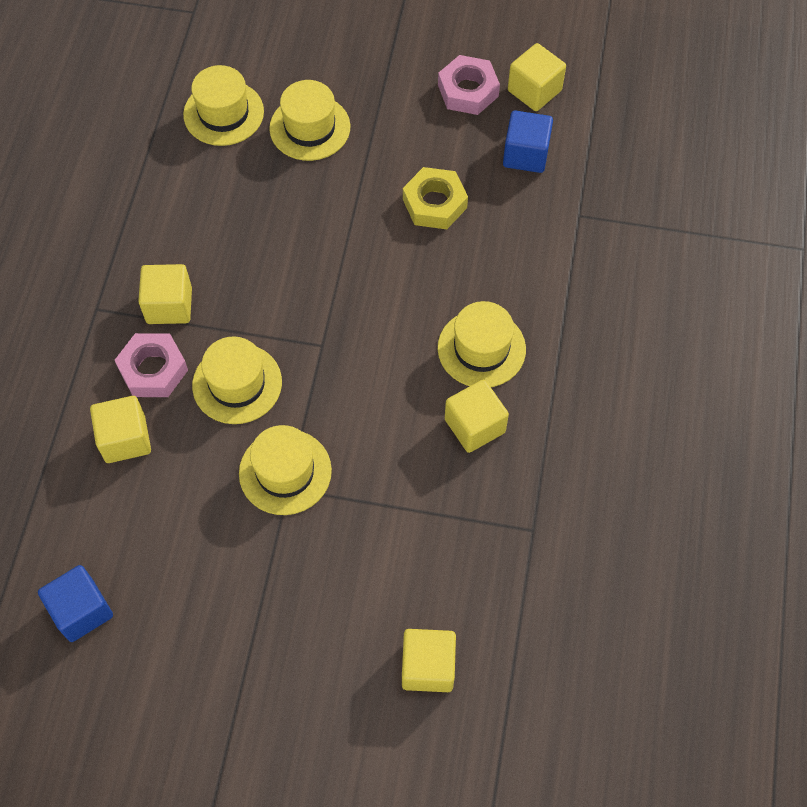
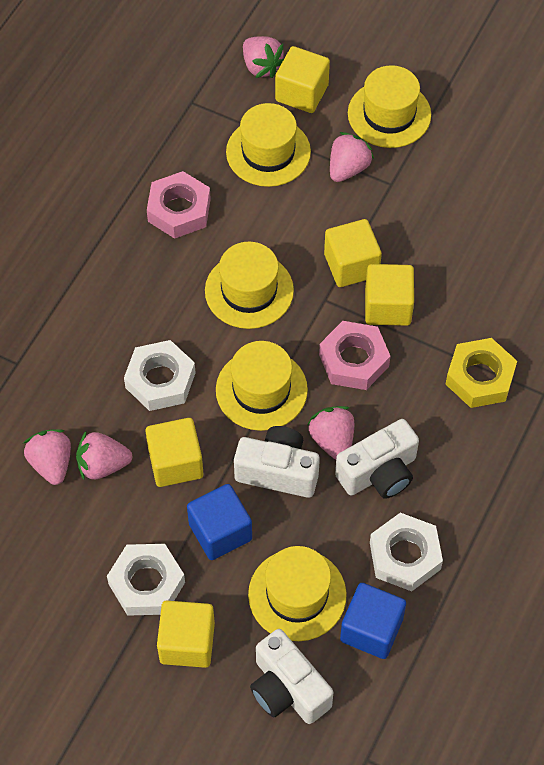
pink strawberry: 0 -> 5
white camera: 0 -> 3
white nut: 0 -> 3

